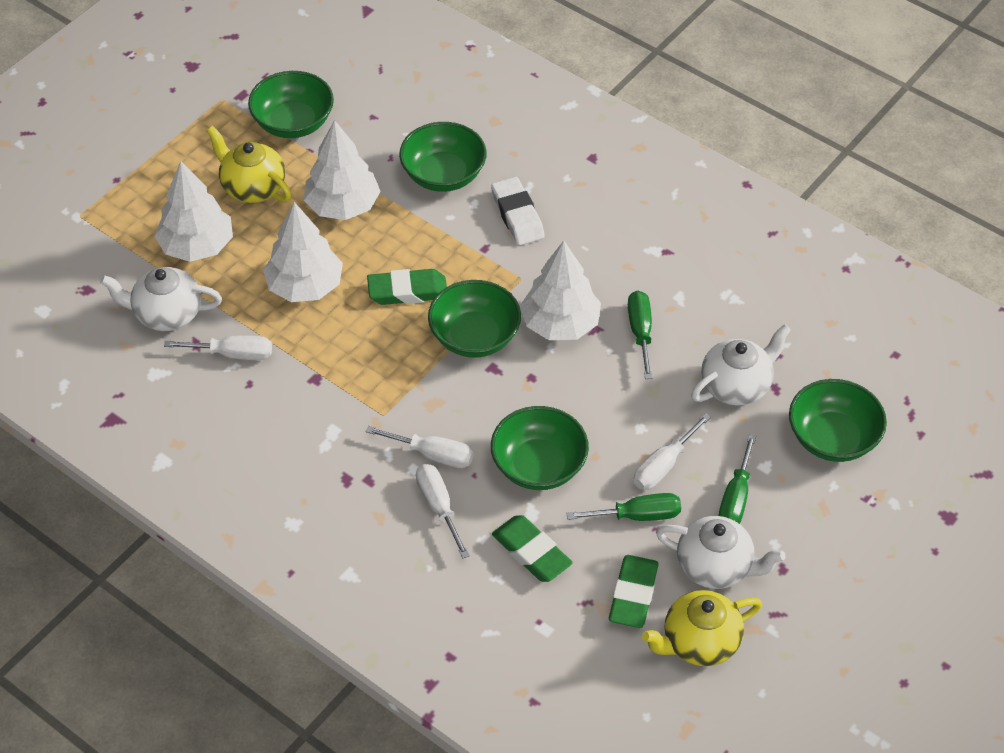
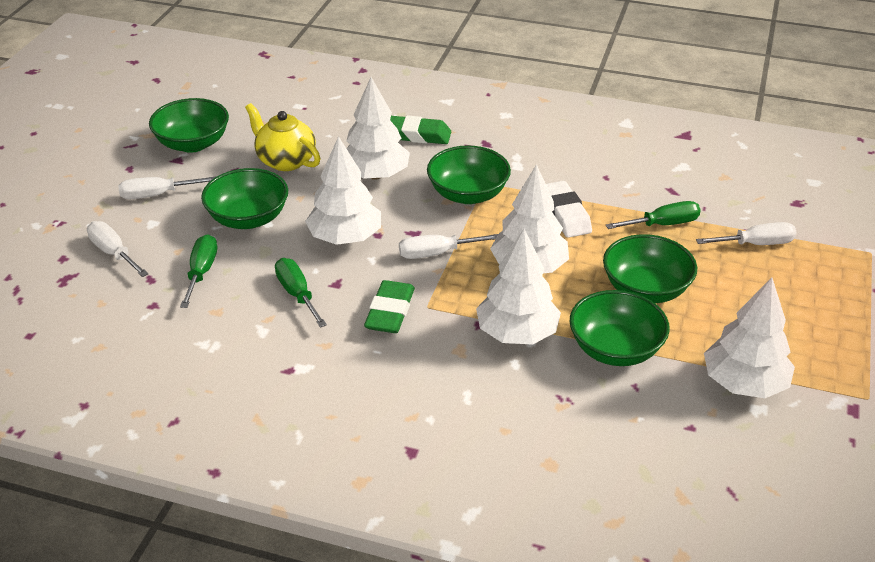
green eraser: 3 -> 2
white teapot: 3 -> 0
white tree: 4 -> 5
yellow teapot: 2 -> 1

